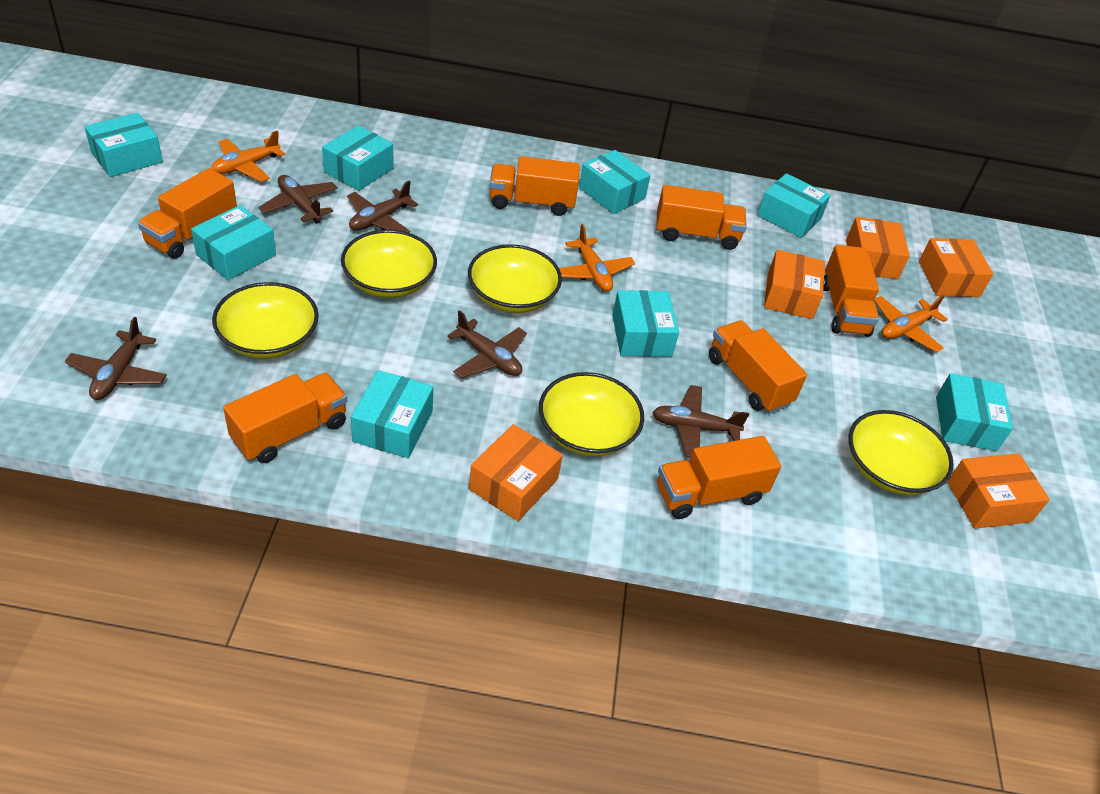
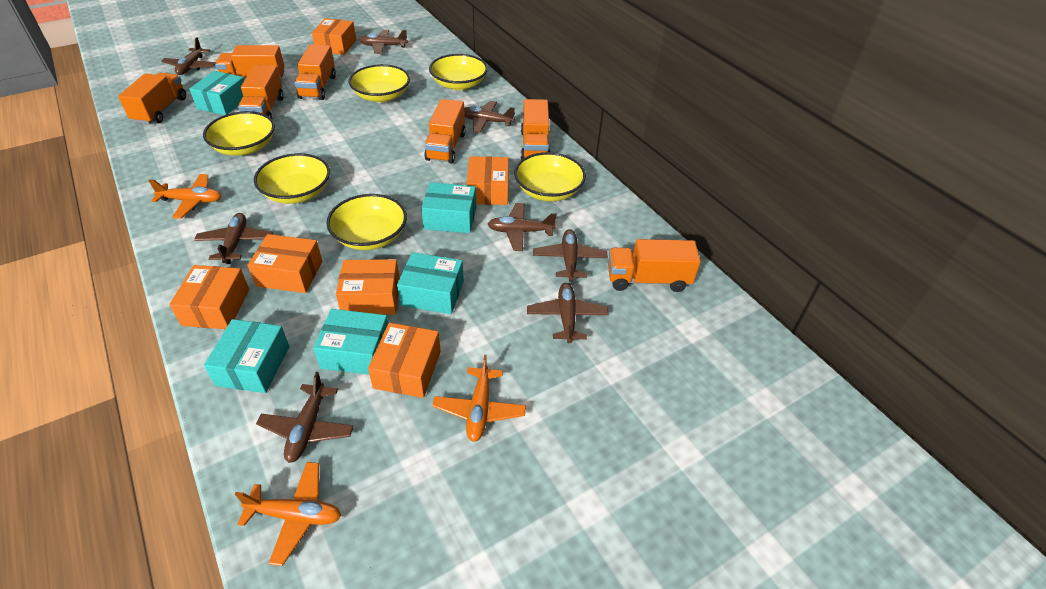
brown plane: 5 -> 8
orange box: 5 -> 6
turquoise box: 8 -> 5
yellow bowl: 5 -> 6

